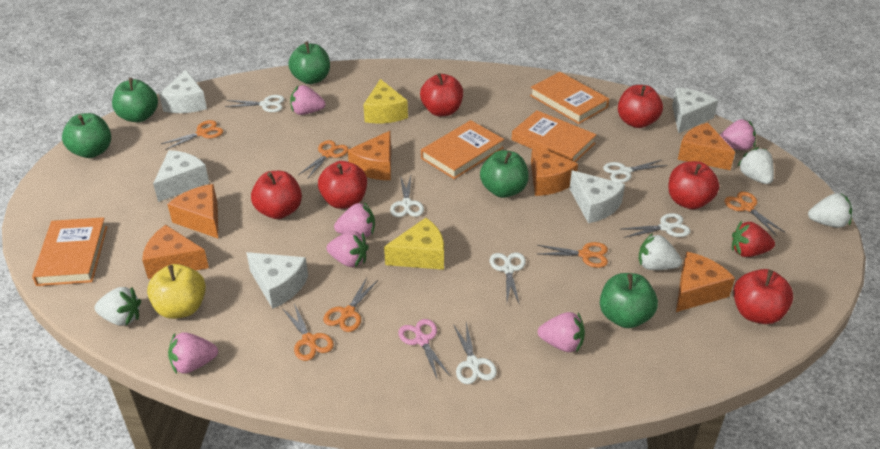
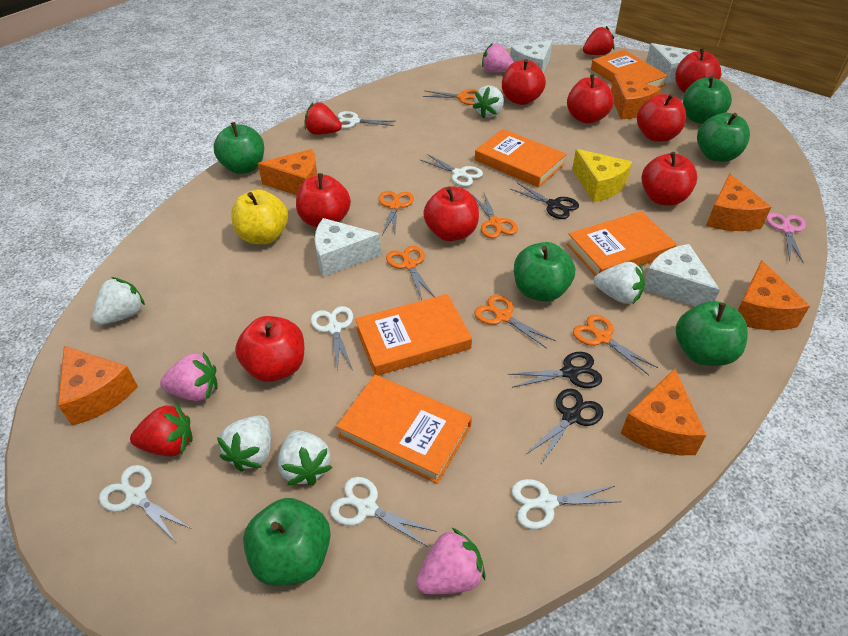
black scissors: 0 -> 3
green apple: 5 -> 6
orange book: 4 -> 5
pink strawberry: 6 -> 3
red apple: 6 -> 8
red strawberry: 1 -> 3
white cheese: 5 -> 4
white strawberry: 4 -> 5
yellow cheese: 2 -> 1

